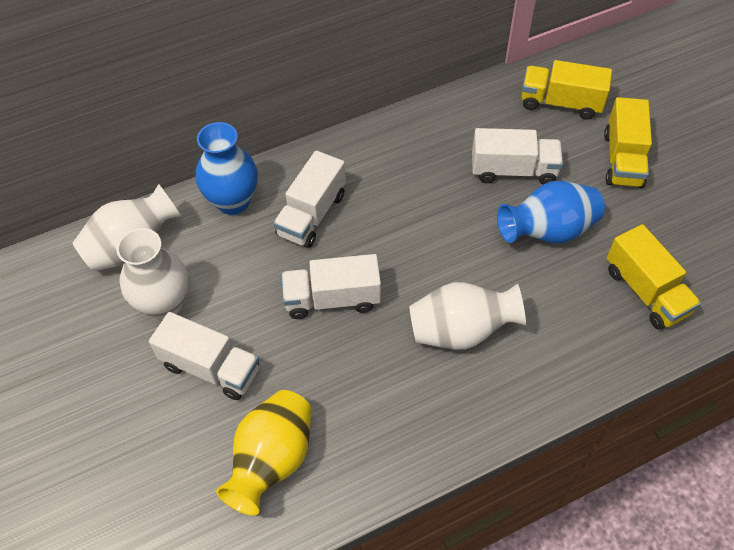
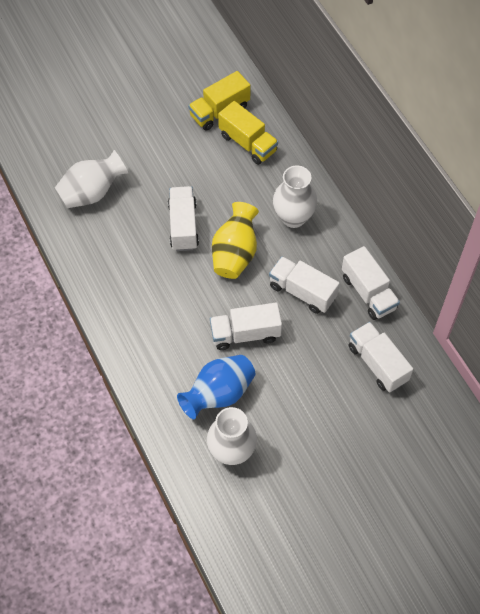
blue vase: 2 -> 1
white truck: 4 -> 5
yellow truck: 3 -> 2

